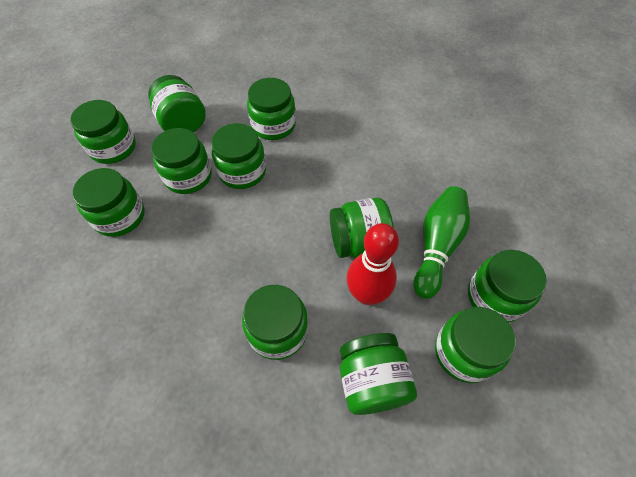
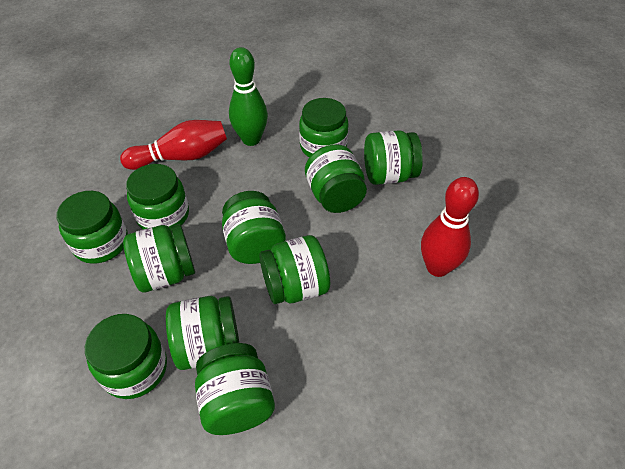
red bowling pin: 1 -> 2

